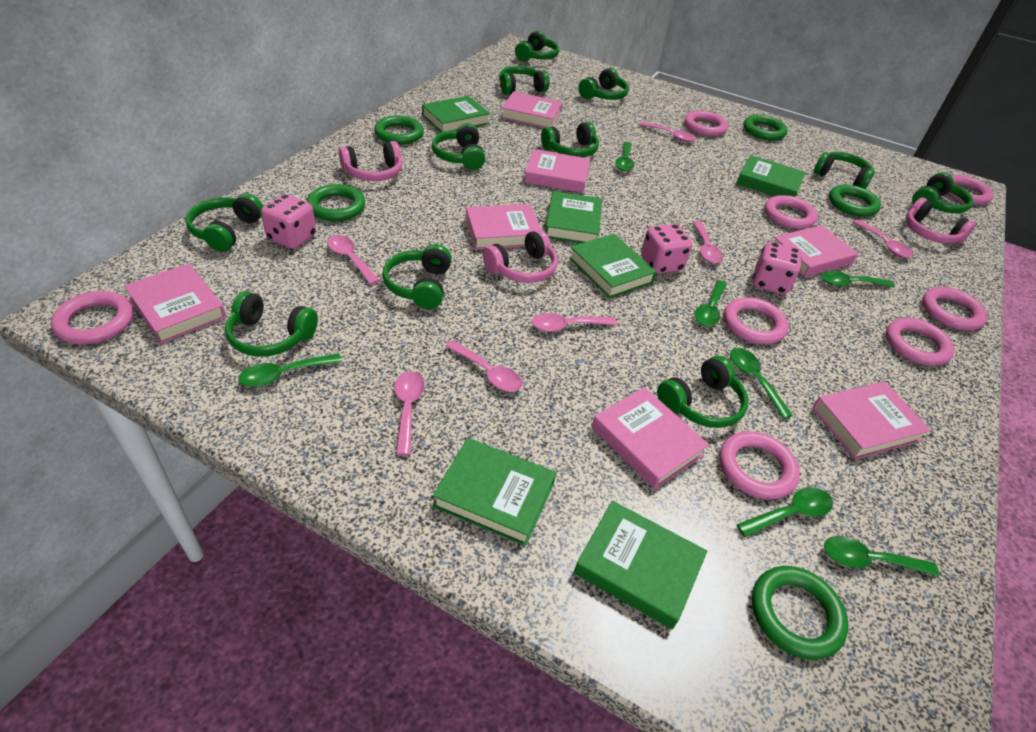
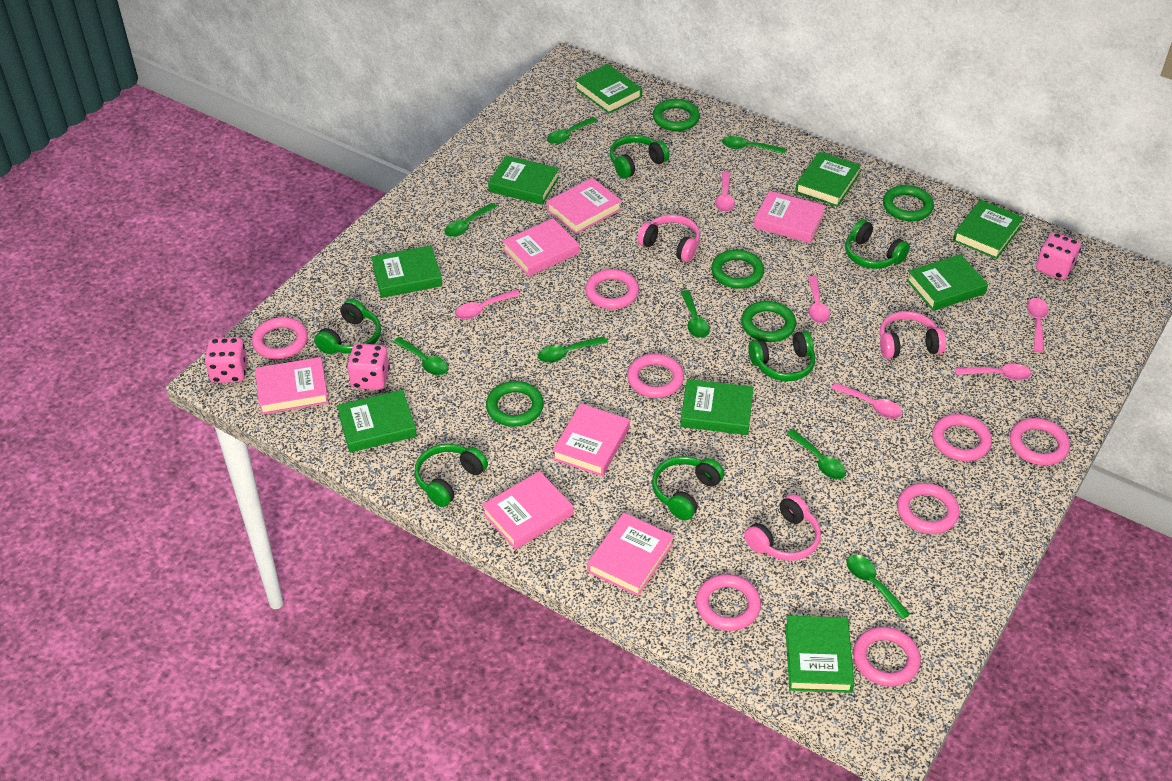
green book: 6 -> 9
green headphones: 11 -> 6
green spoon: 7 -> 8
pink spoon: 7 -> 6

